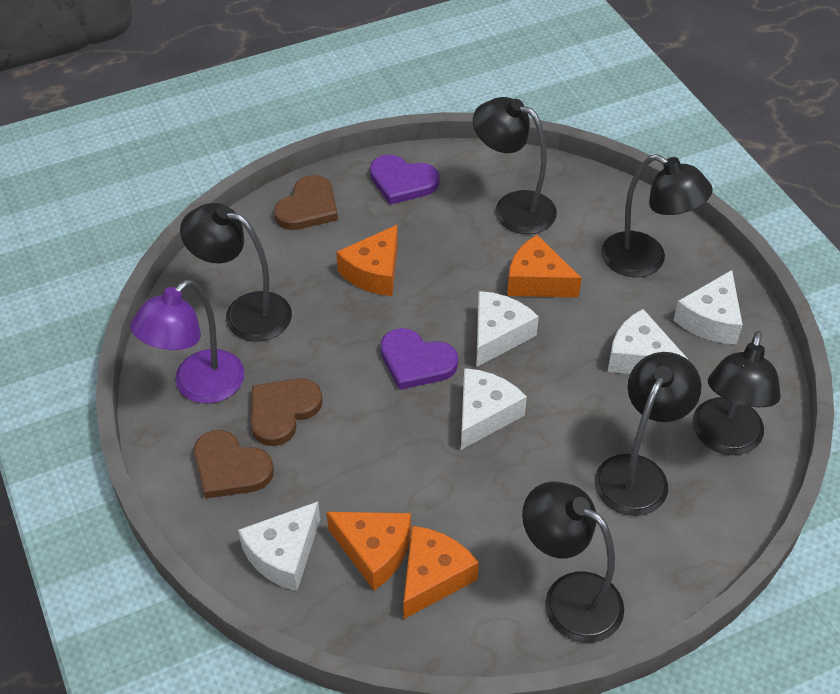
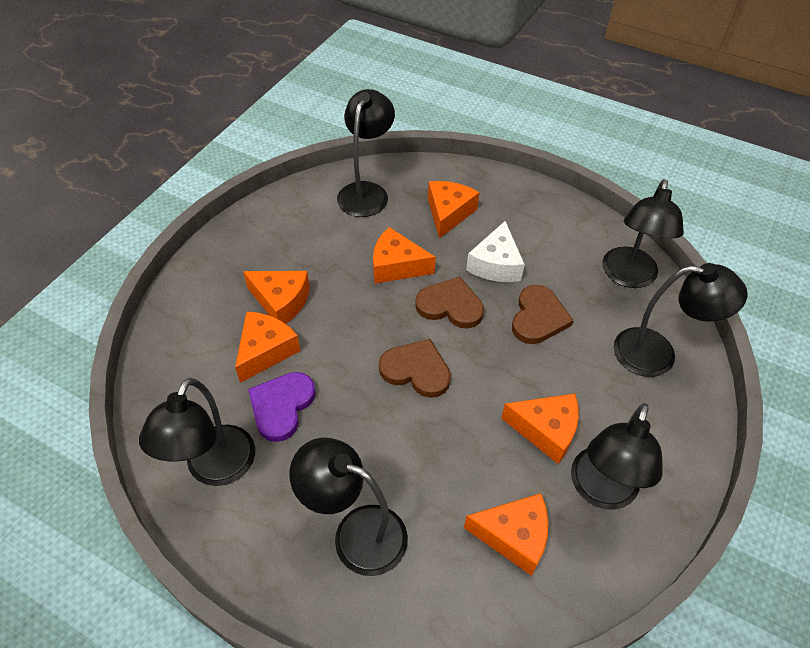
orange cheese: 4 -> 6
purple heart: 2 -> 1
purple lamp: 1 -> 0
white cheese: 5 -> 1

